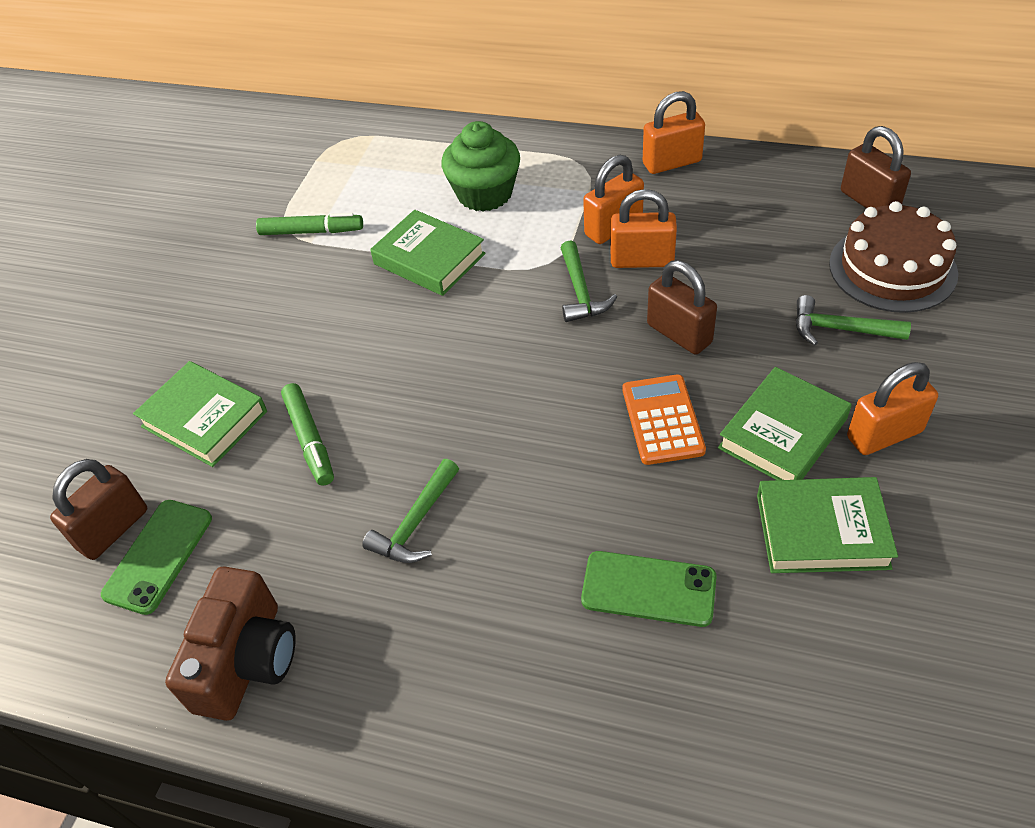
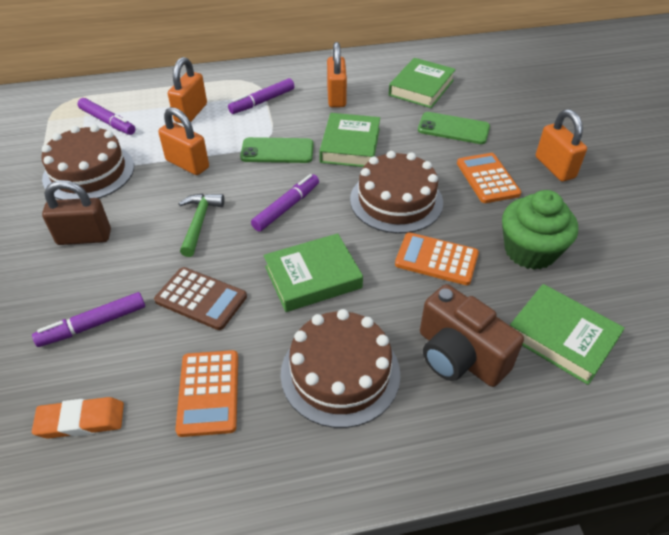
brown cake: 1 -> 3
brown calculator: 0 -> 1
brown padlock: 3 -> 1
green hammer: 3 -> 1
green marker: 2 -> 0
orange calculator: 1 -> 3
orange eraser: 0 -> 1
purple marker: 0 -> 4

